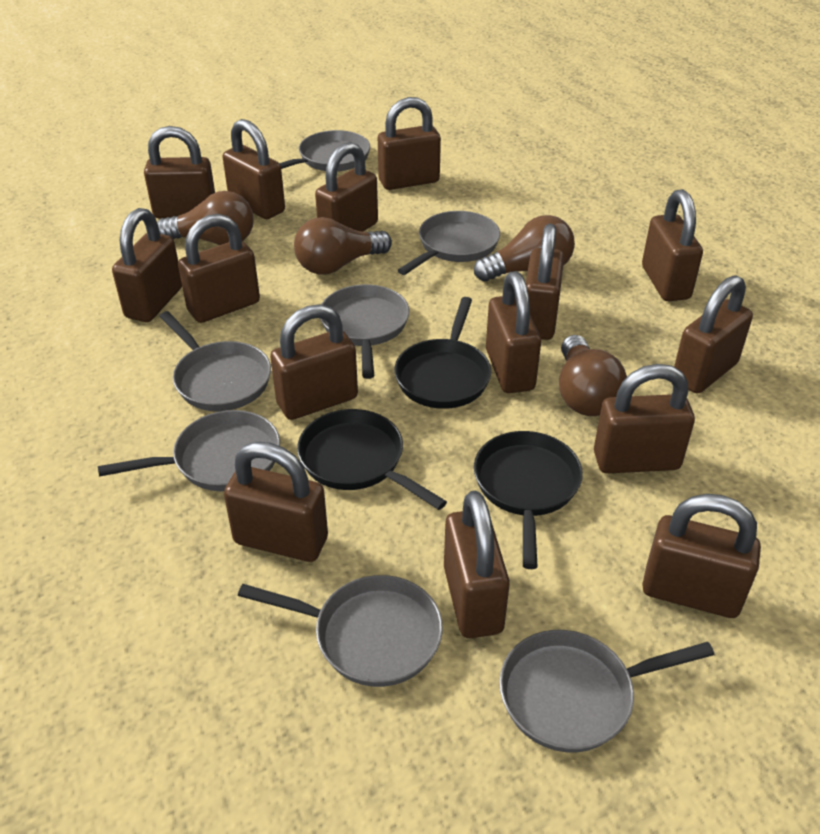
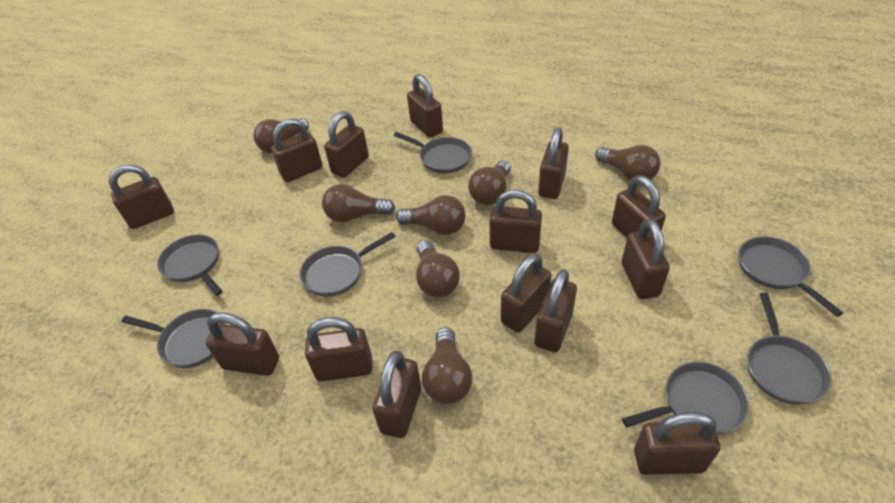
black pan: 3 -> 0
brown light bulb: 4 -> 7
brown padlock: 15 -> 14

